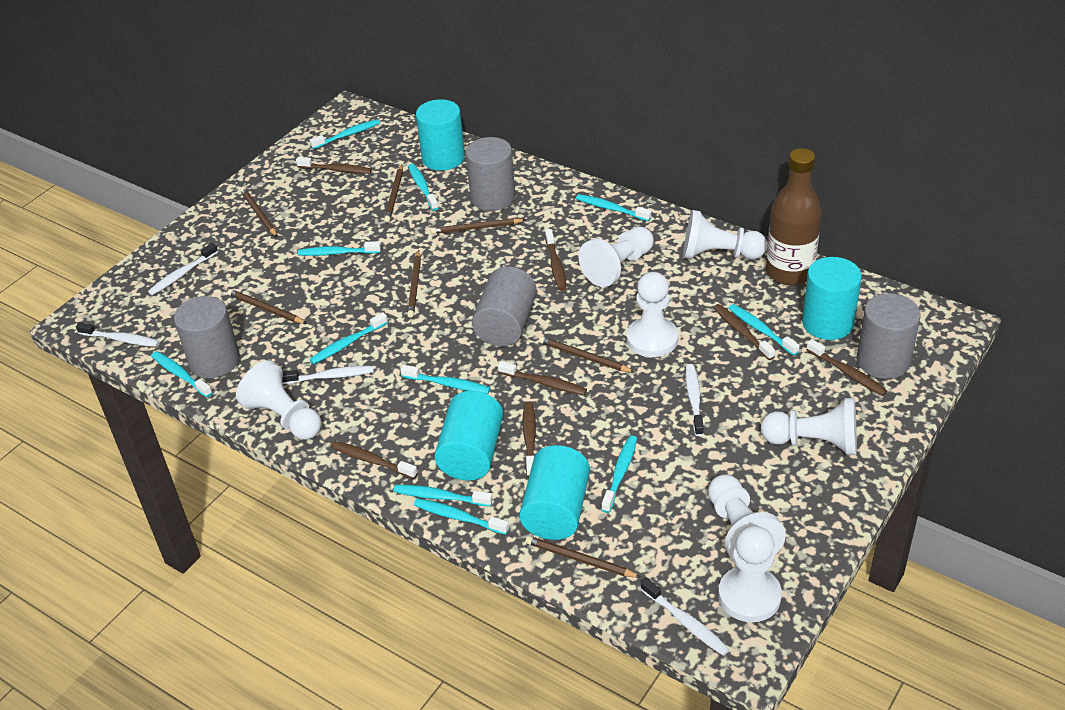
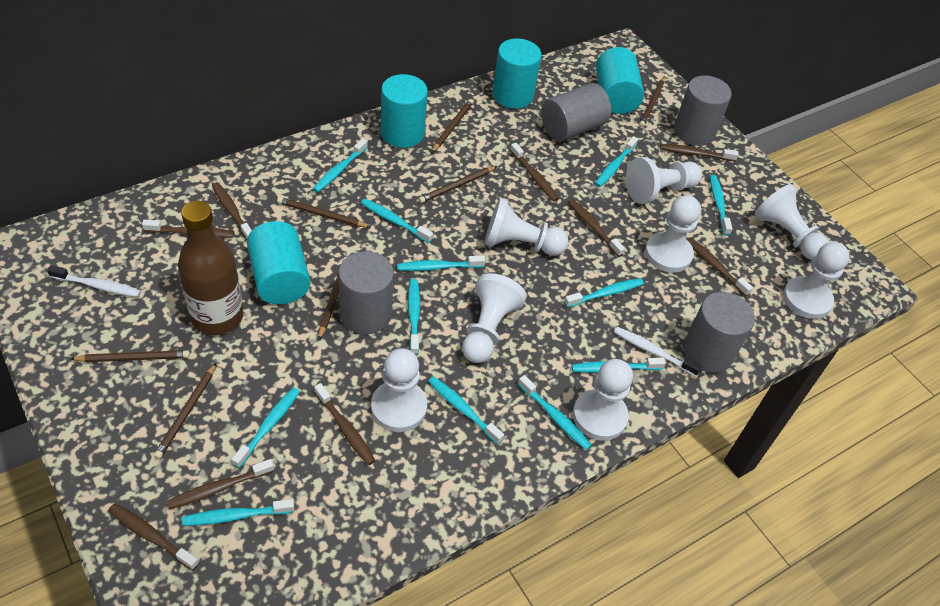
brown toothbrush: 7 -> 9
turquoise toothbrush: 11 -> 12
white pawn: 7 -> 8
white toothbrush: 5 -> 2

